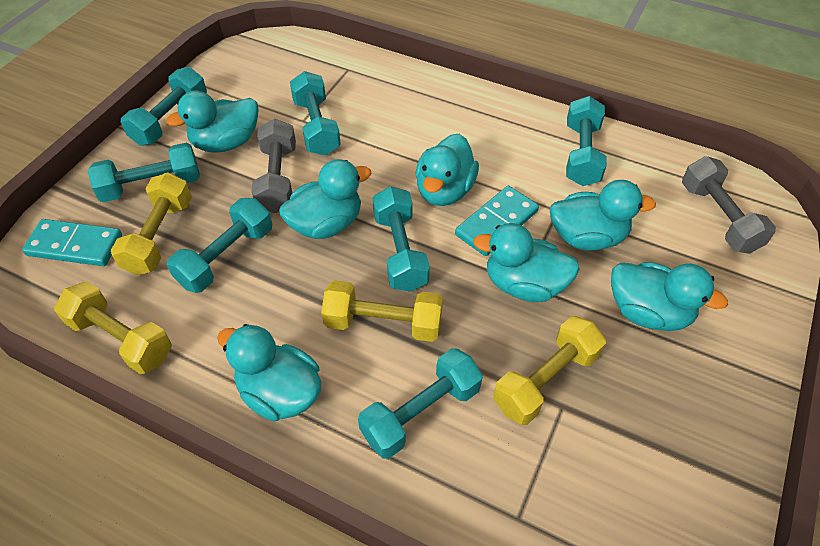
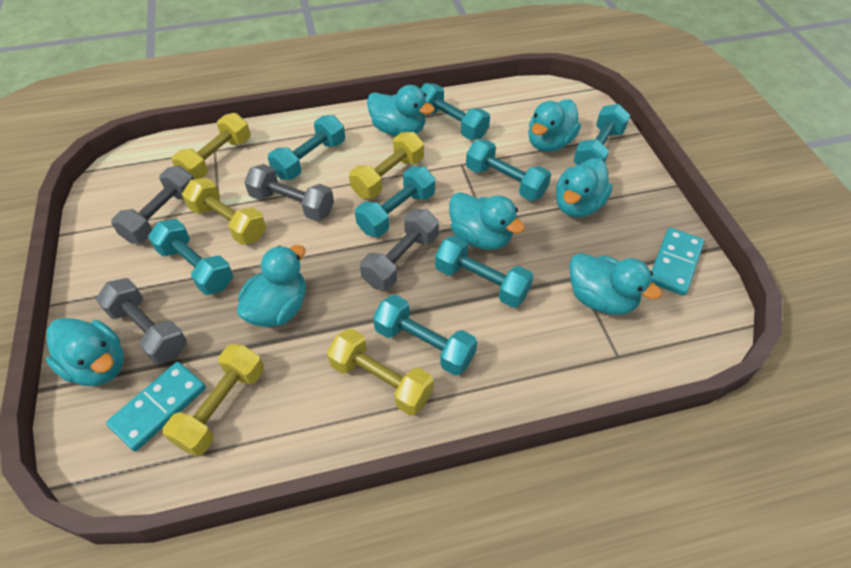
grey dumbbell: 2 -> 4
turquoise dumbbell: 7 -> 8
yellow dumbbell: 4 -> 5

